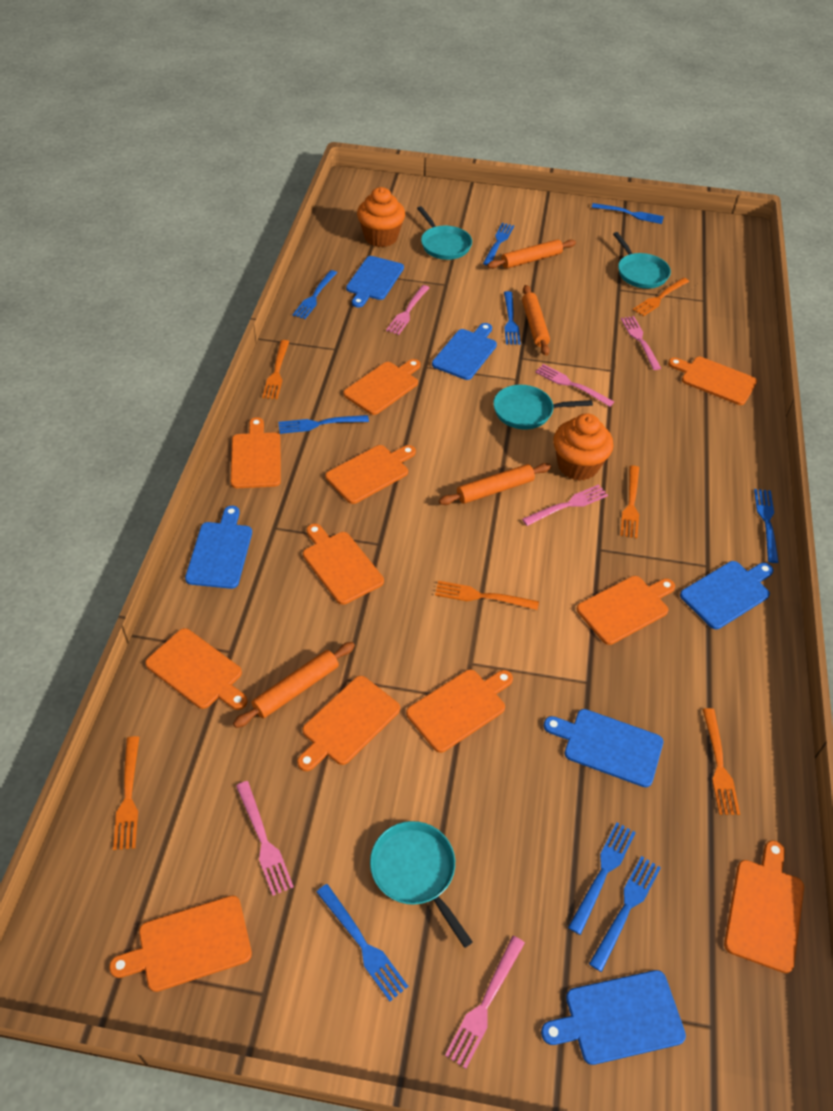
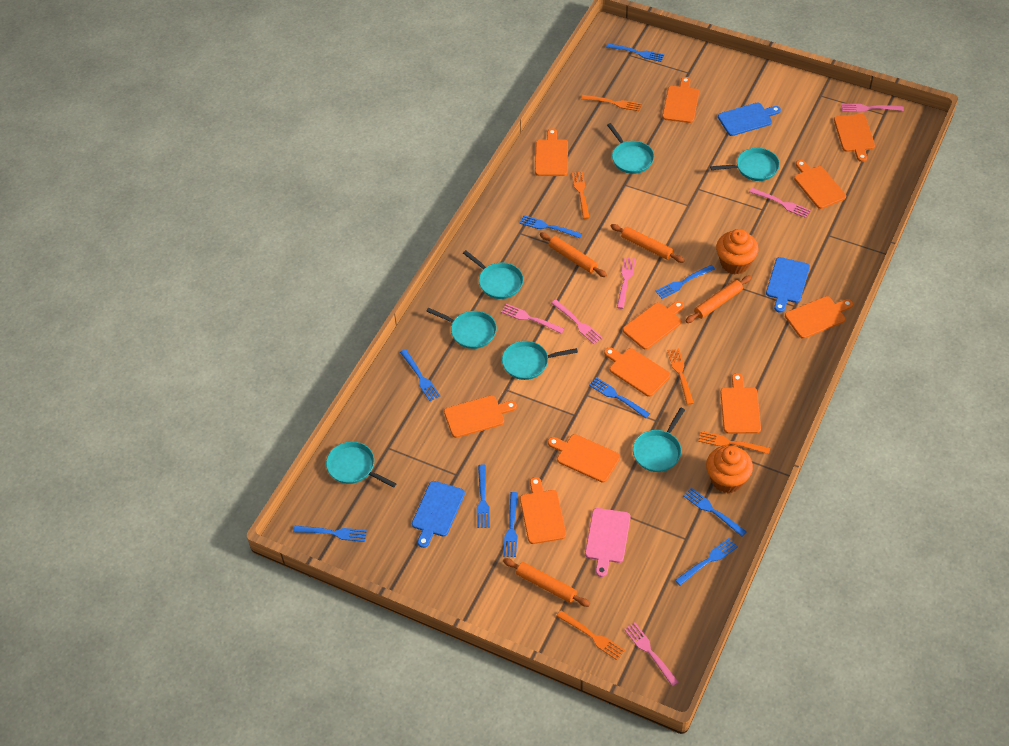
blue cutting board: 6 -> 3
blue fork: 9 -> 10
orange fork: 6 -> 5
pink cutting board: 0 -> 1
turquoise pan: 4 -> 7

